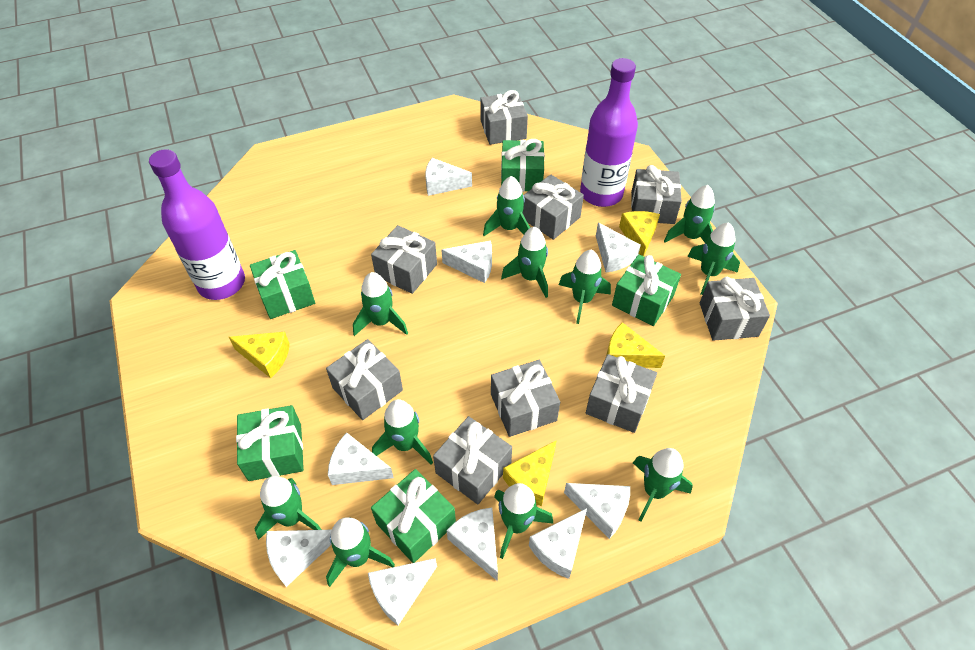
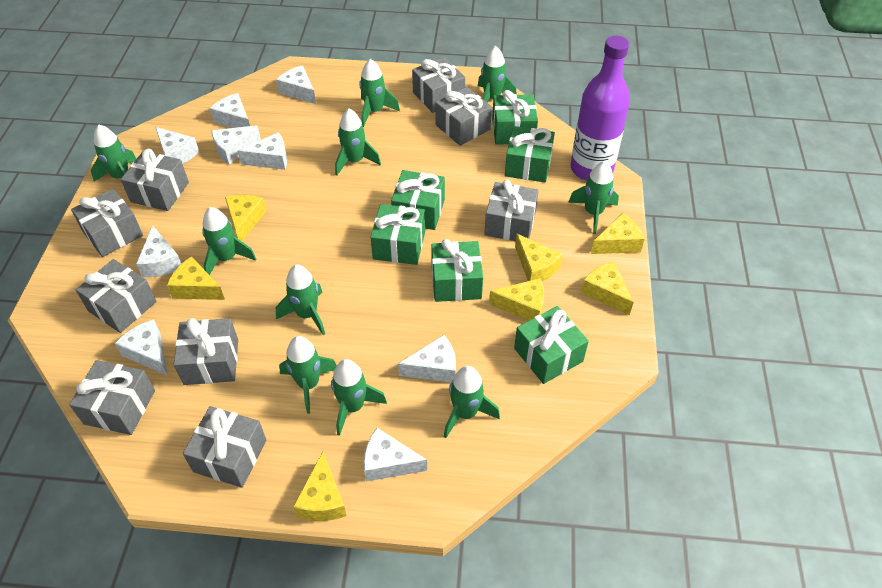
green gift: 5 -> 6
green rocket: 11 -> 10
purple bottle: 2 -> 1
yellow cheese: 4 -> 7

